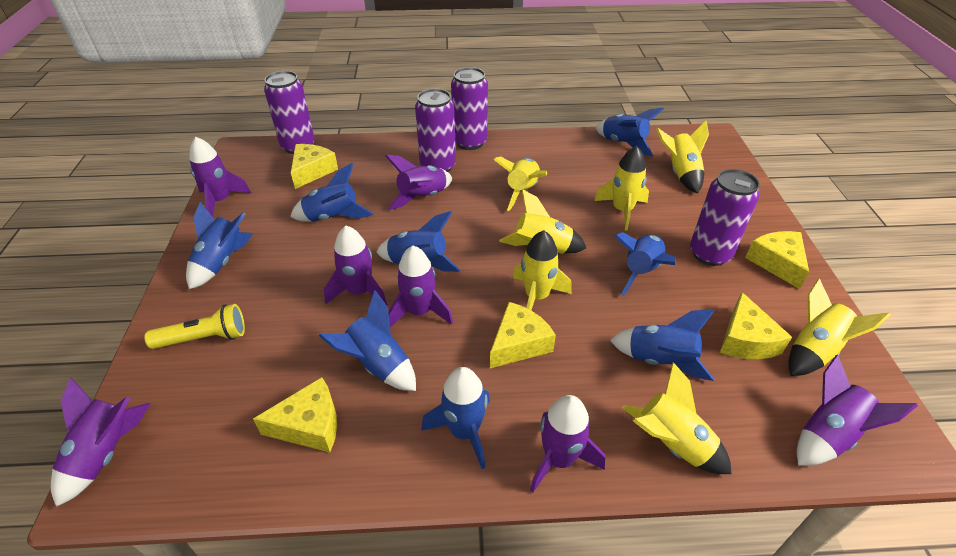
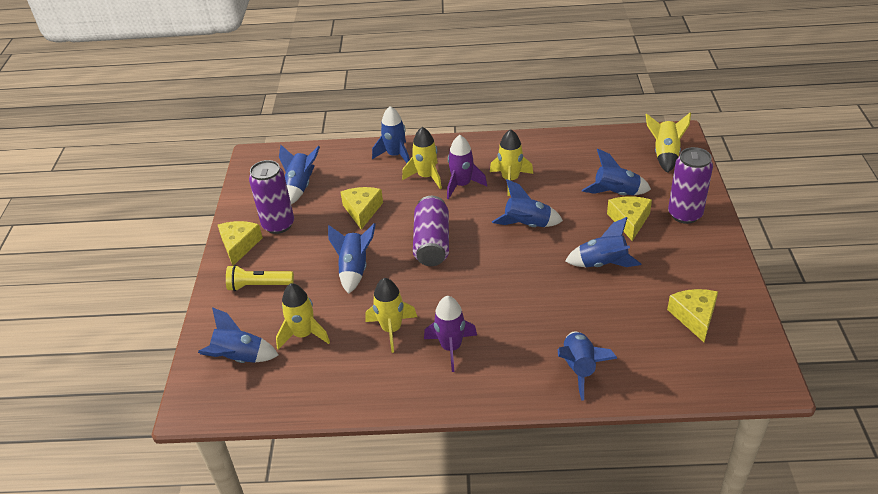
purple can: 4 -> 3
purple rocket: 7 -> 2
yellow cheese: 5 -> 4
yellow rocket: 7 -> 5

